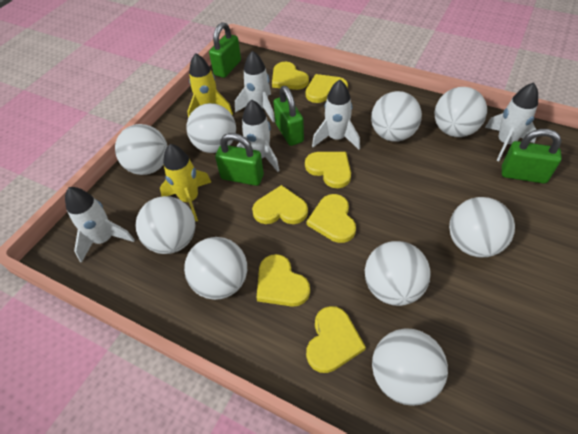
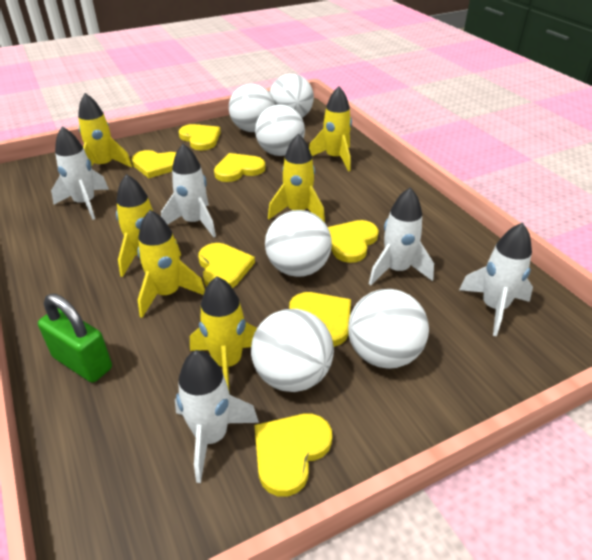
green padlock: 4 -> 1
white ball: 9 -> 6
yellow rocket: 2 -> 6

